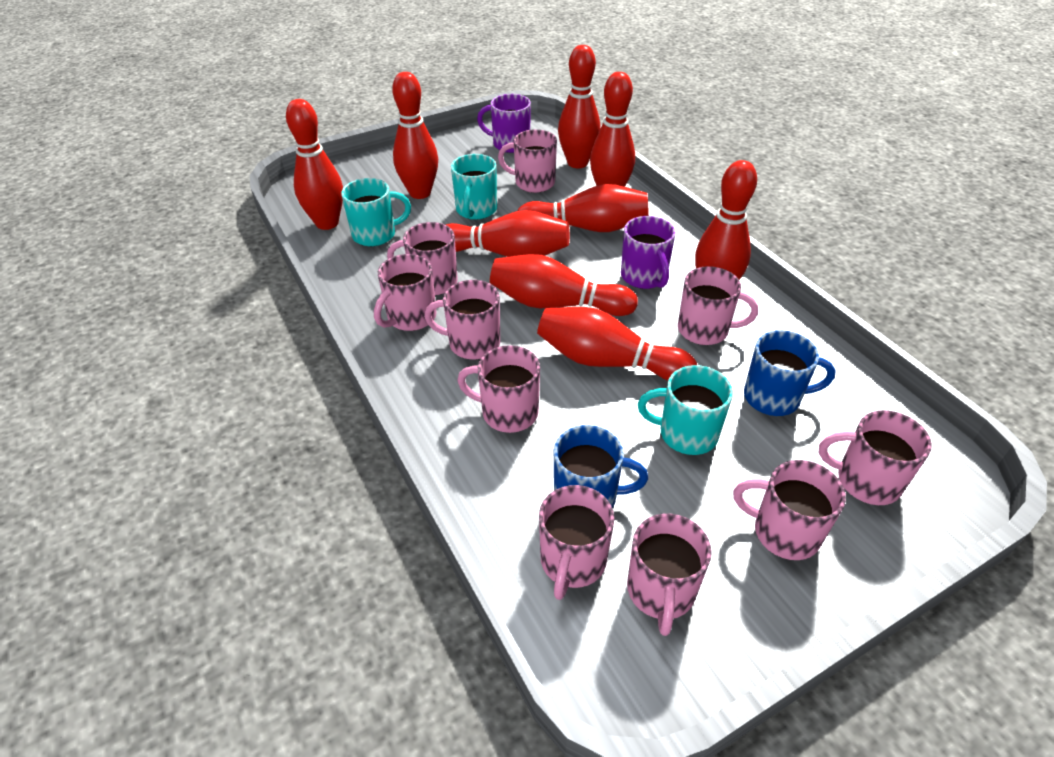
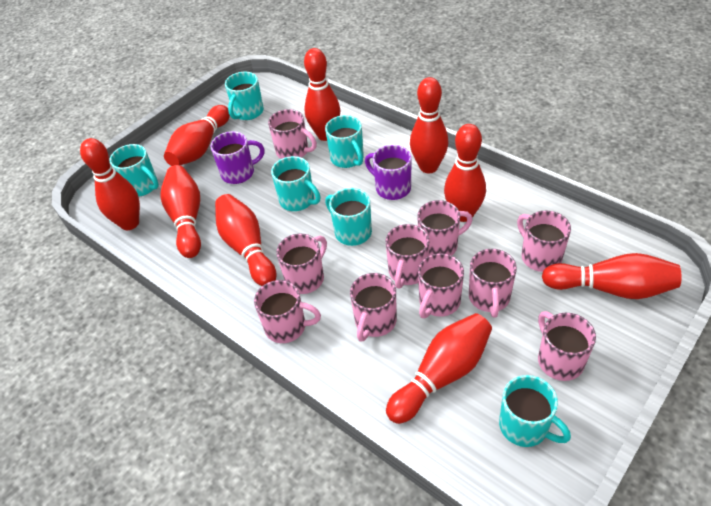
blue mug: 2 -> 0
turquoise mug: 3 -> 6

